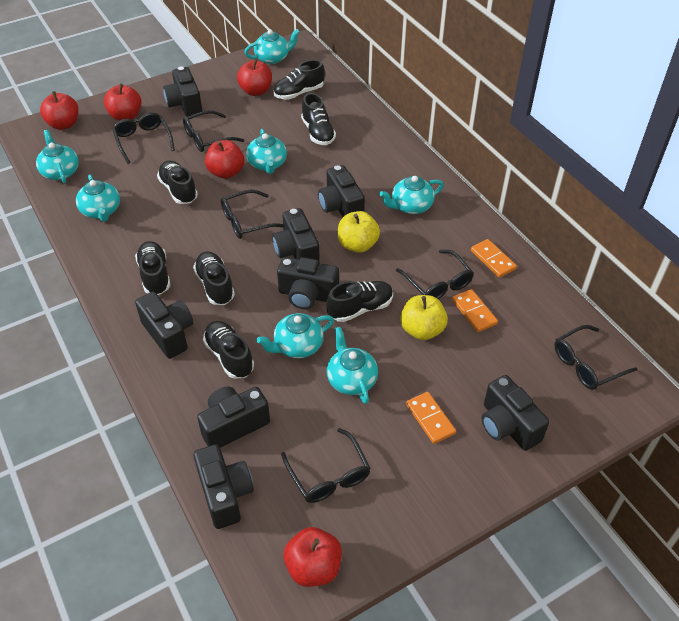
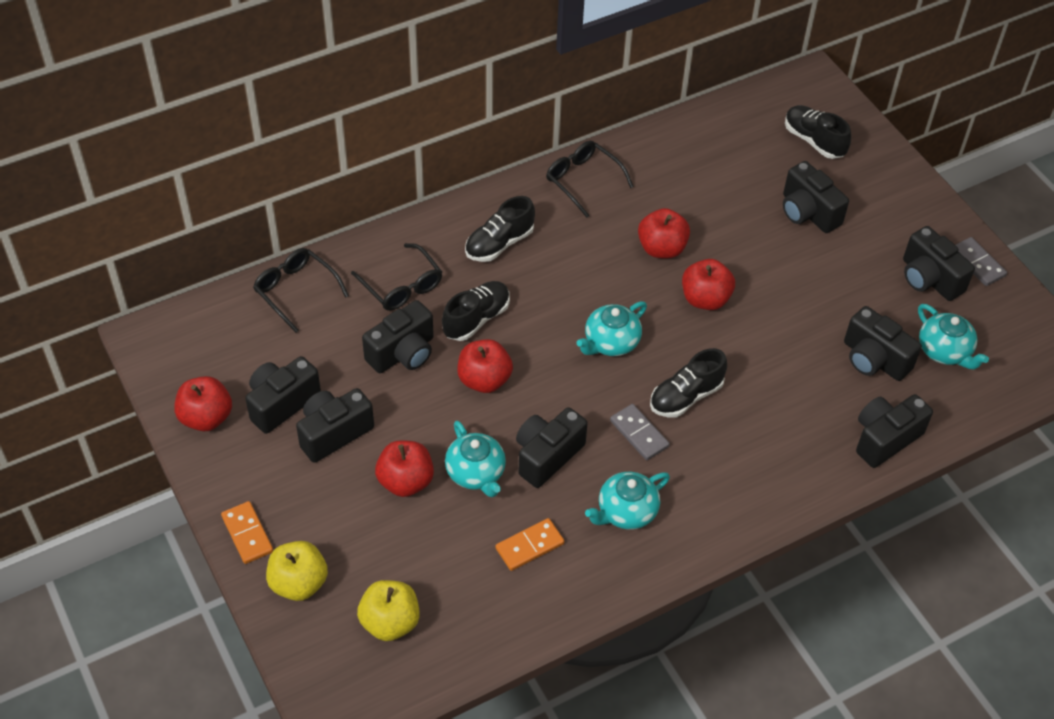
black glasses: 6 -> 3
black shoe: 7 -> 4
grey domino: 0 -> 2
orange domino: 3 -> 2
turquoise teapot: 7 -> 4

